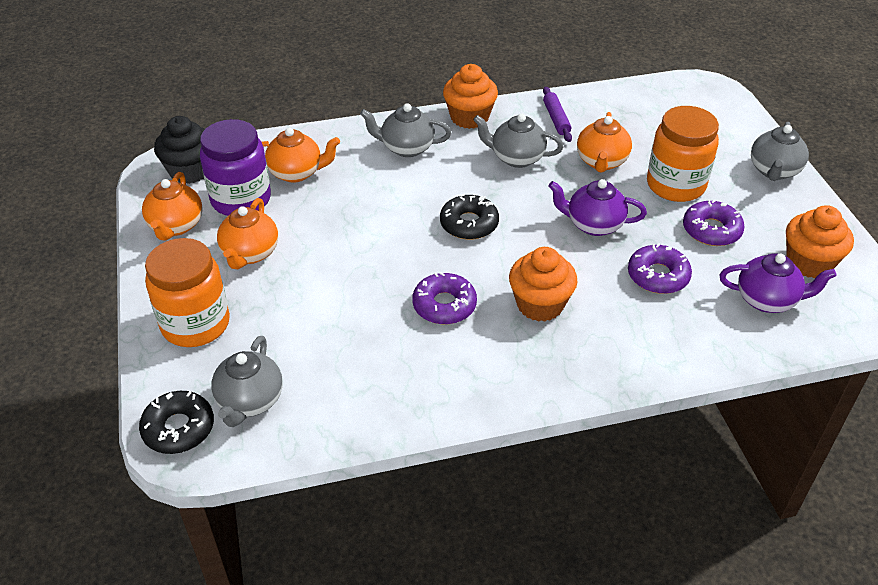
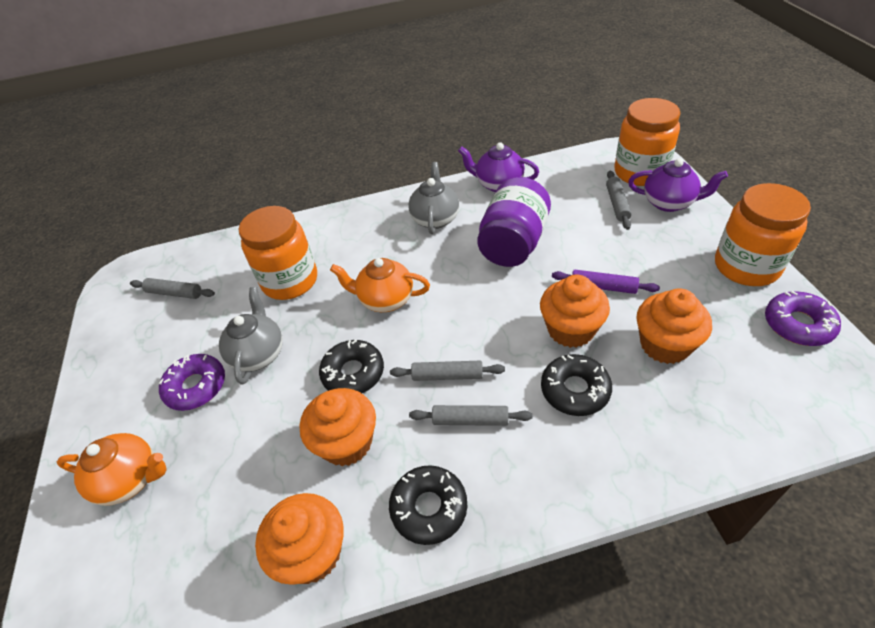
black cupcake: 1 -> 0
black donut: 2 -> 3
grey rolling pin: 0 -> 4
grey teapot: 4 -> 2
orange cupcake: 3 -> 4
orange jar: 2 -> 3
orange teapot: 4 -> 2
purple donut: 3 -> 2

